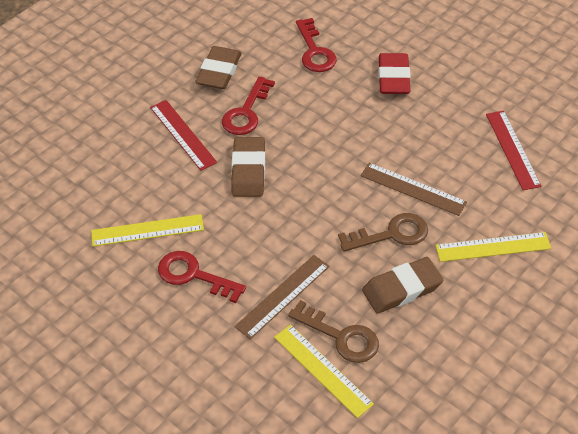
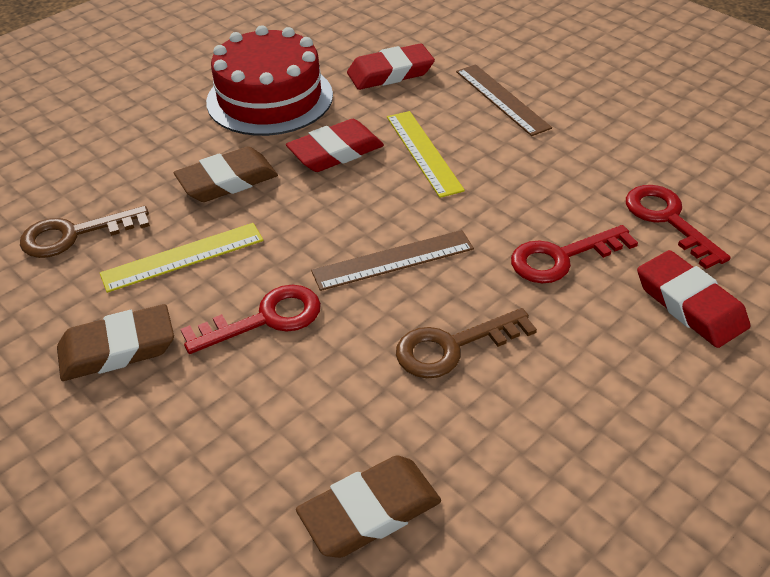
red cake: 0 -> 1
red eraser: 1 -> 3
red ruler: 2 -> 0
yellow ruler: 3 -> 2

